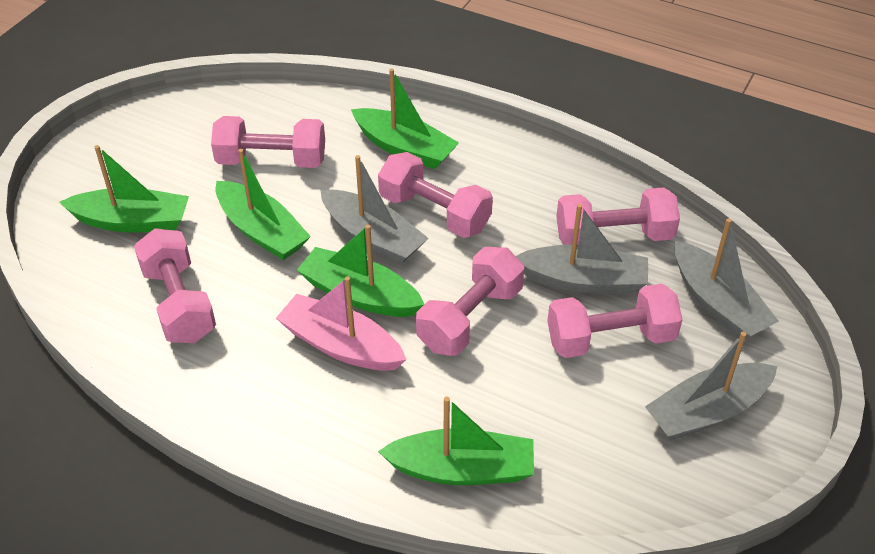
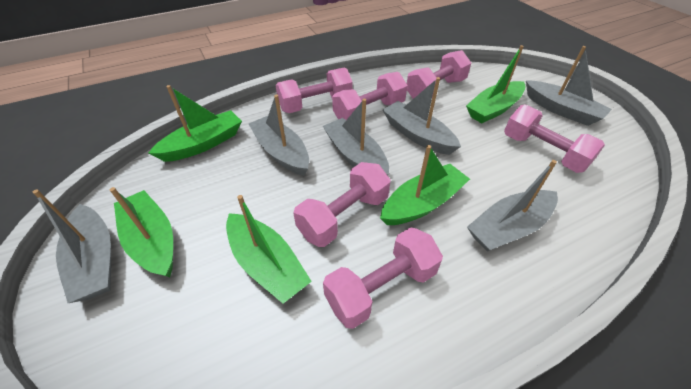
grey boat: 4 -> 6
pink boat: 1 -> 0

